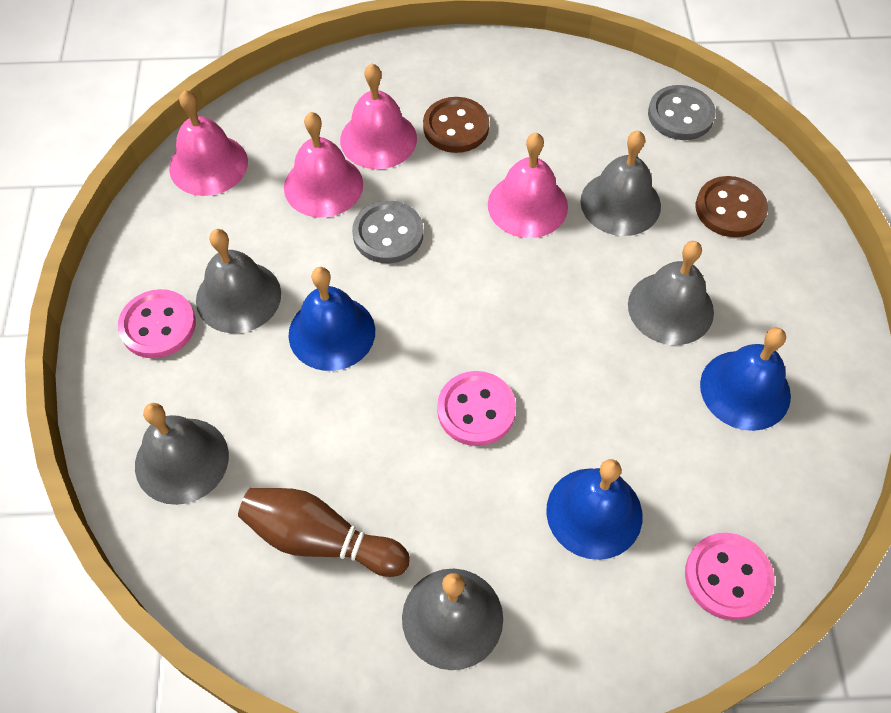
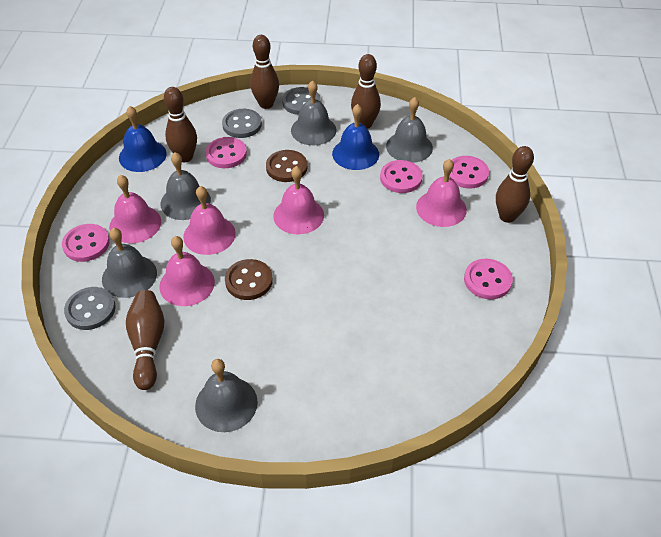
blue bell: 3 -> 2
brown bowling pin: 1 -> 5
grey button: 2 -> 3
pink bell: 4 -> 5
pink button: 3 -> 5

